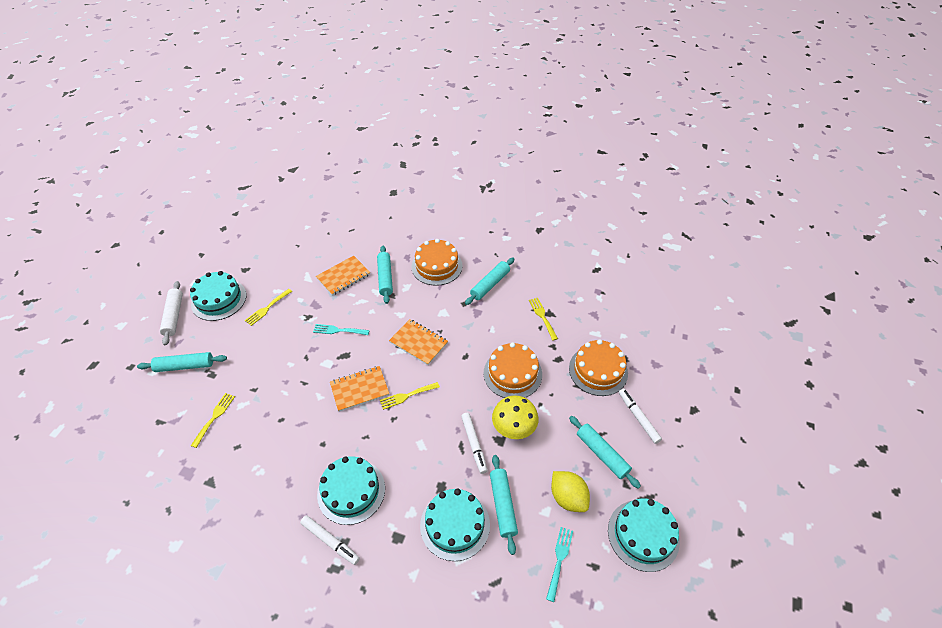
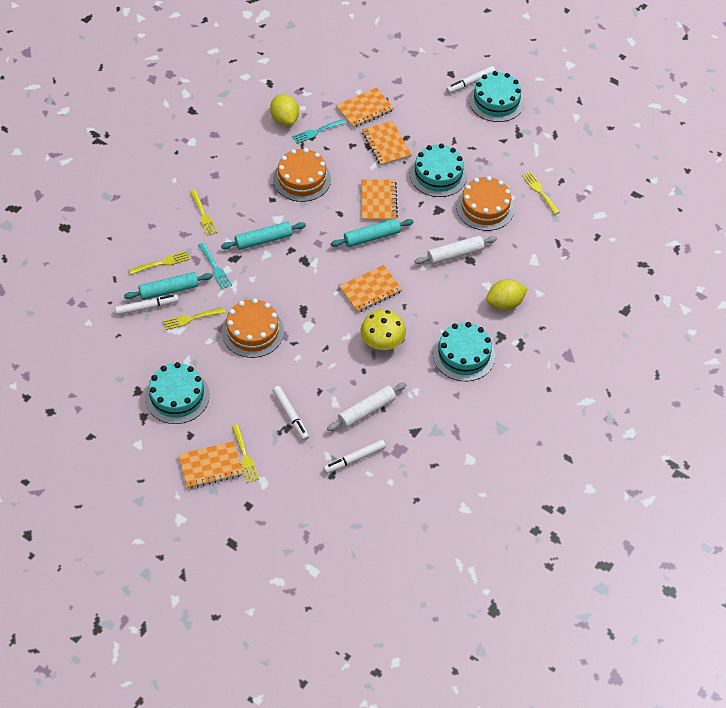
orange notebook: 3 -> 5
turquoise rolling pin: 5 -> 3
white marker: 3 -> 4
white rolling pin: 1 -> 2
yellow fork: 4 -> 5
yellow lemon: 1 -> 2

